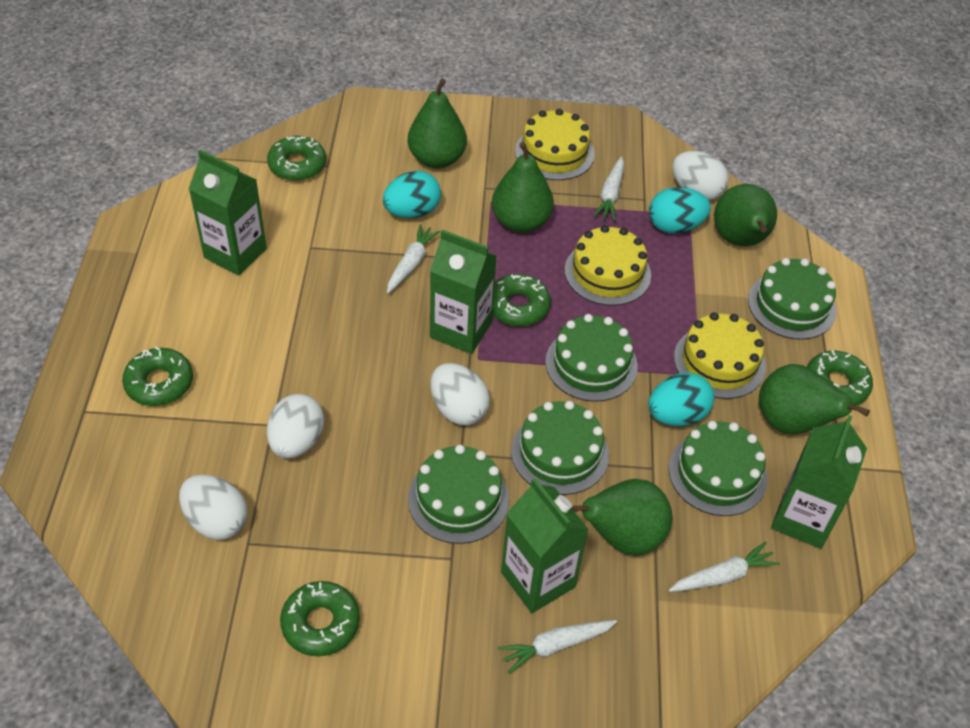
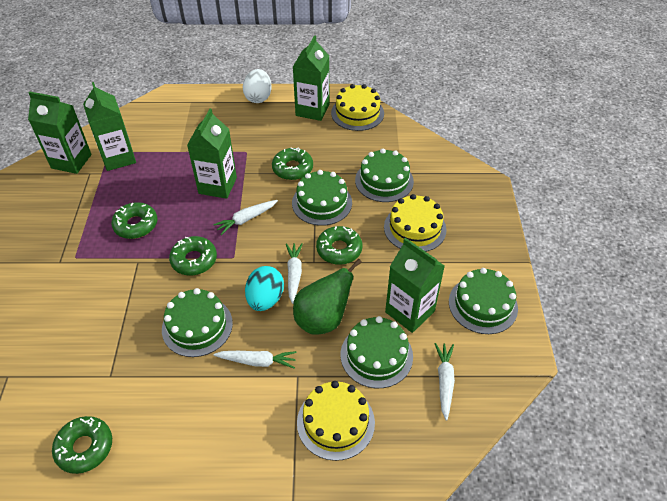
green carton: 4 -> 5
green pear: 5 -> 1
turquoise egg: 3 -> 1
white egg: 4 -> 1

